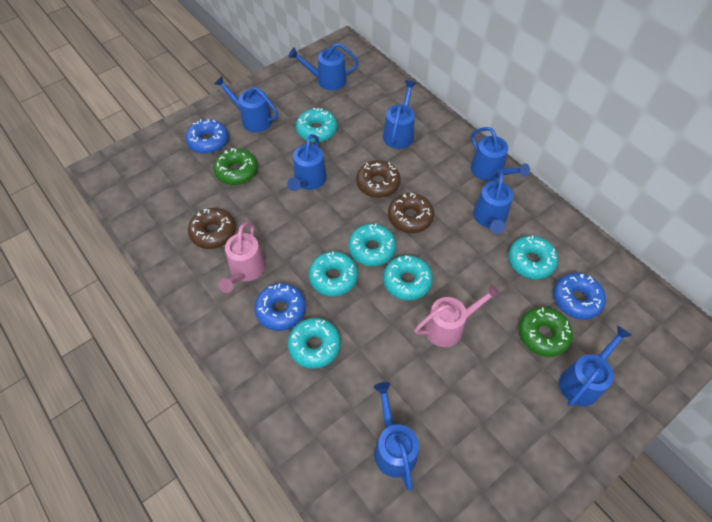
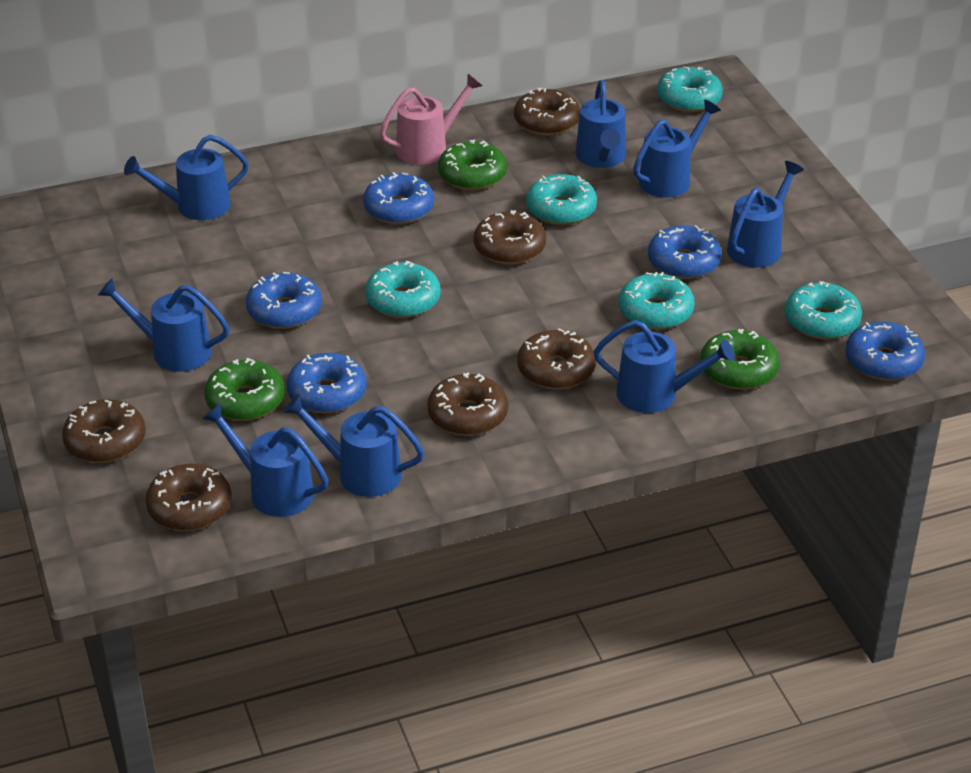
blue donut: 3 -> 5
brown donut: 3 -> 6
green donut: 2 -> 3
pink watering can: 2 -> 1
turquoise donut: 6 -> 5

